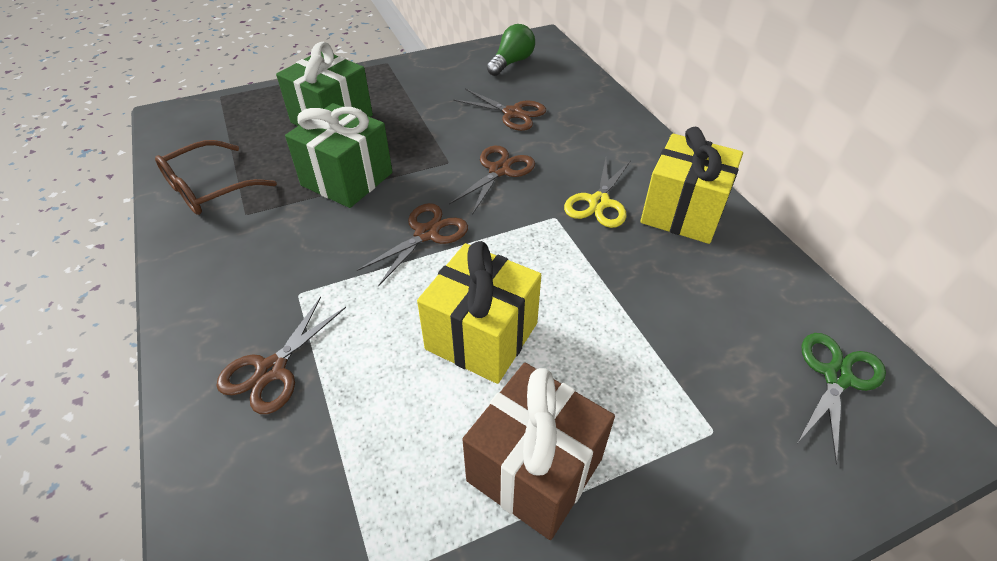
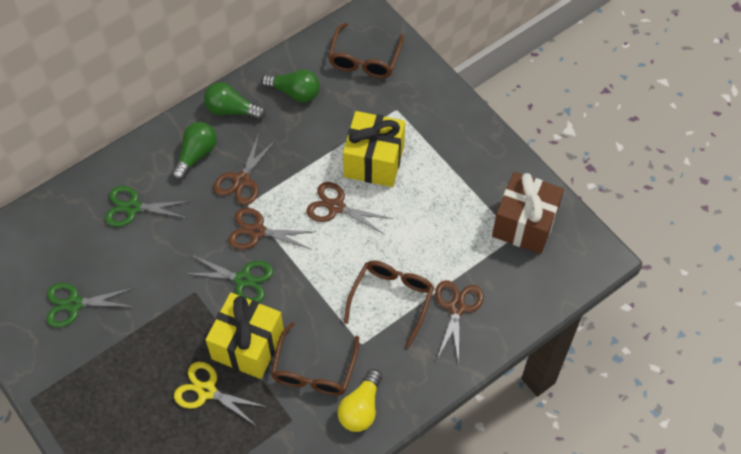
brown glasses: 1 -> 3
green gift: 2 -> 0
green light bulb: 1 -> 3
green scissors: 1 -> 3
yellow light bulb: 0 -> 1

